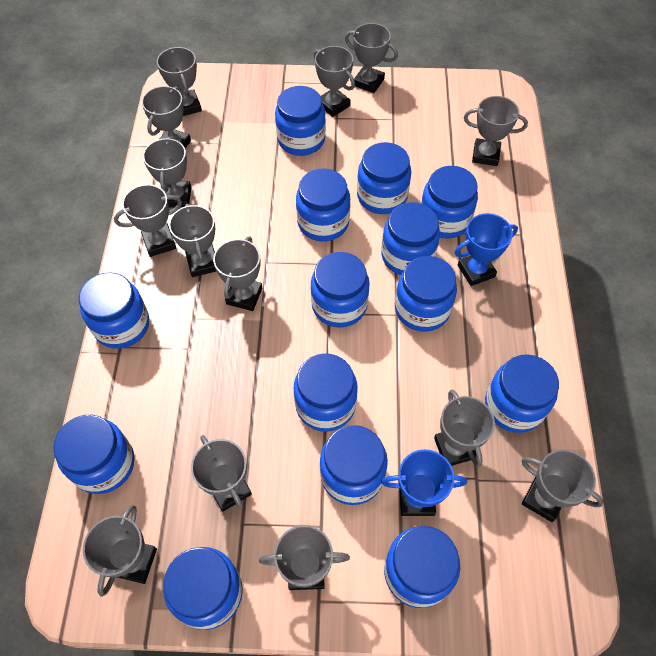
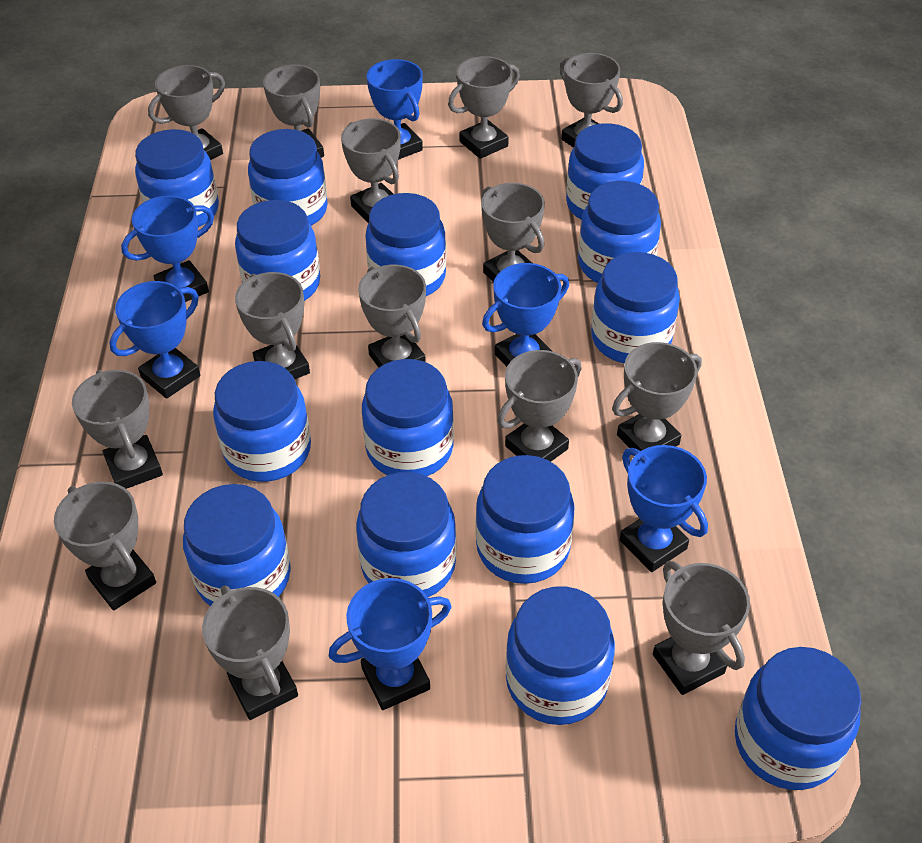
blue trophy: 2 -> 6

